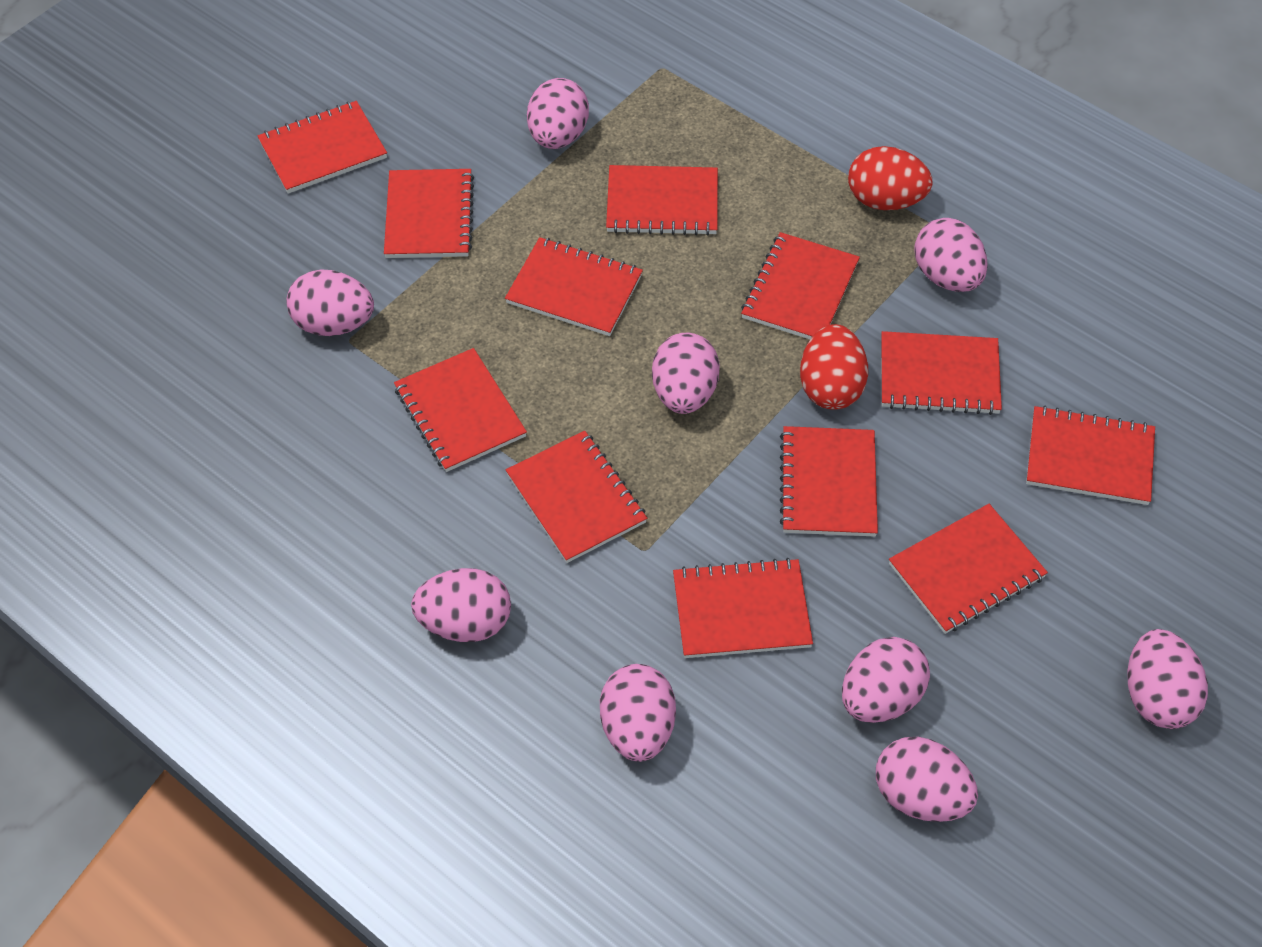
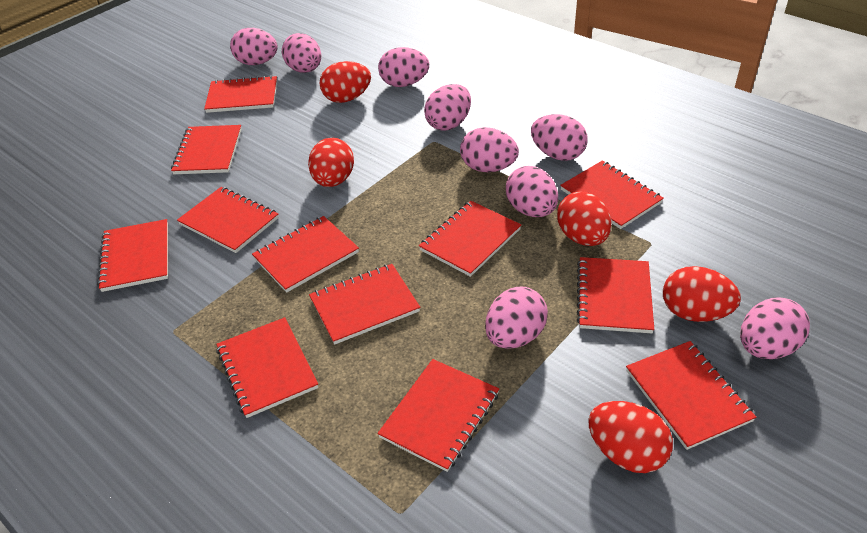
red egg: 2 -> 5

